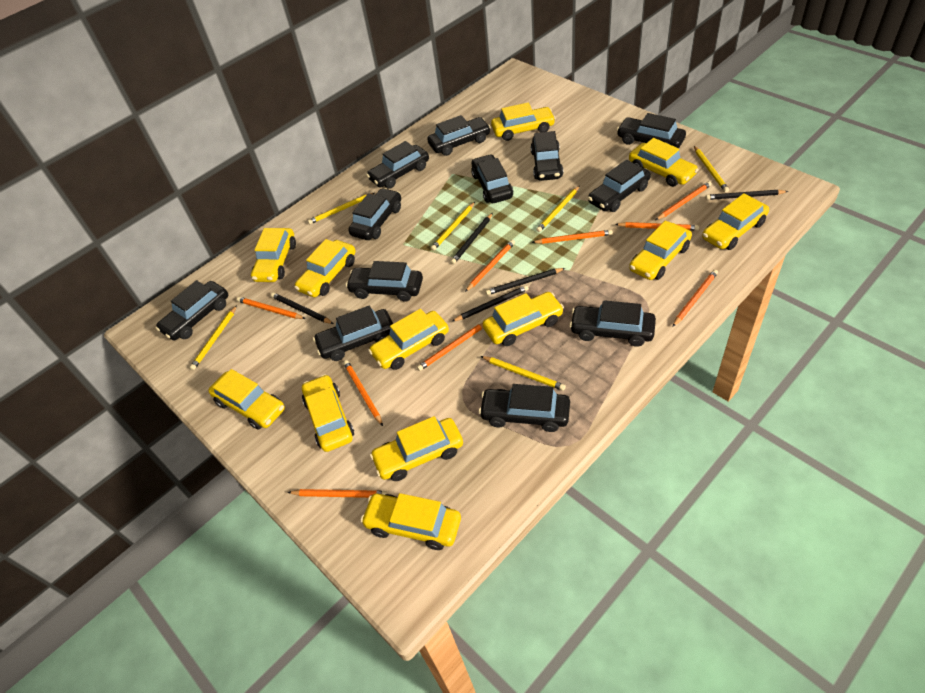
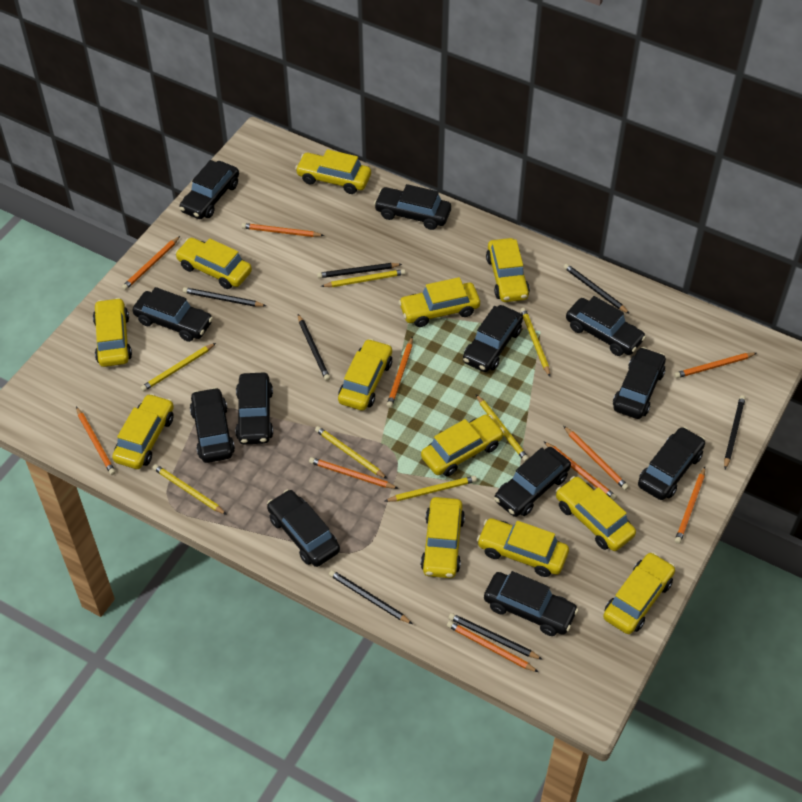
black pencil: 5 -> 7
orange pencil: 9 -> 10
yellow pencil: 6 -> 7

